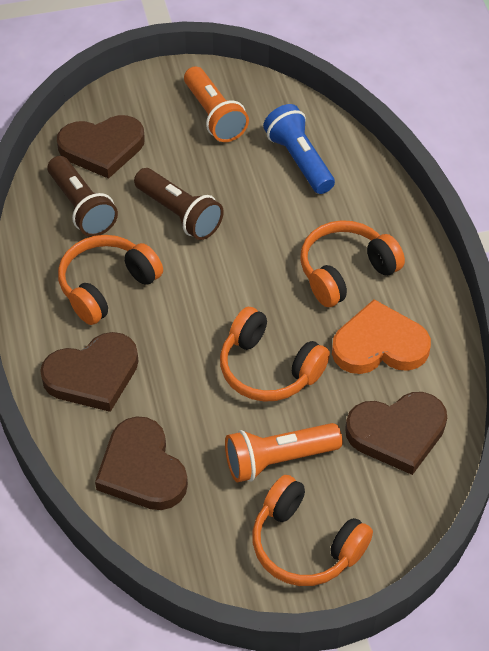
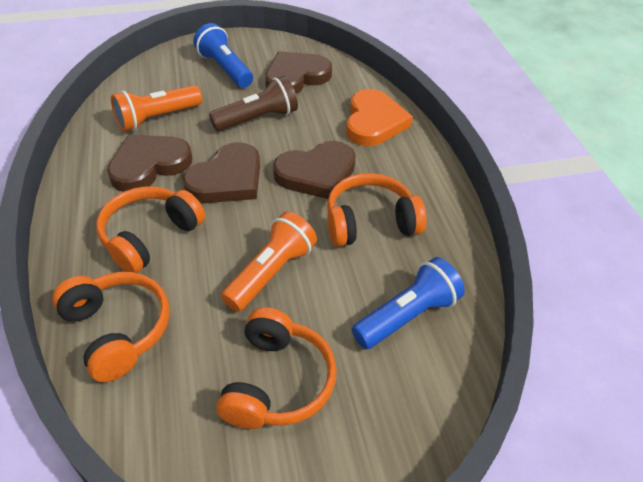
blue flashlight: 1 -> 2
brown flashlight: 2 -> 1

